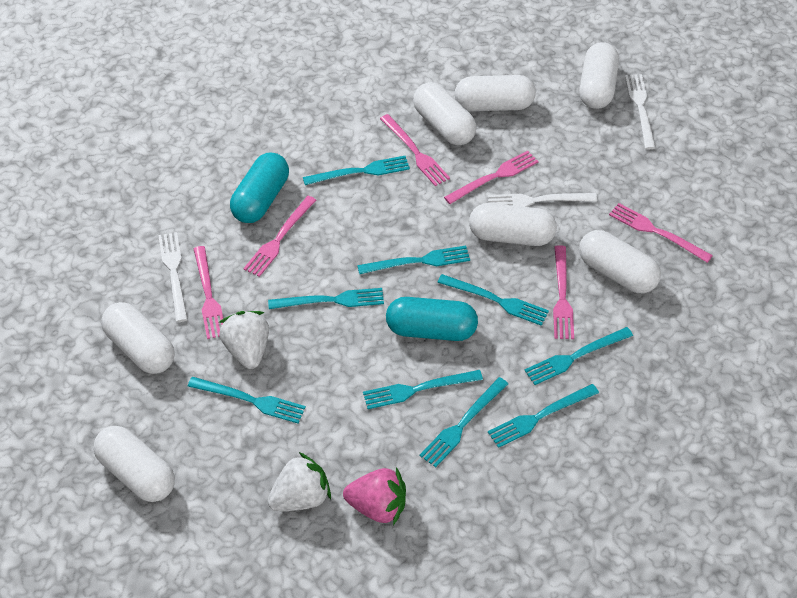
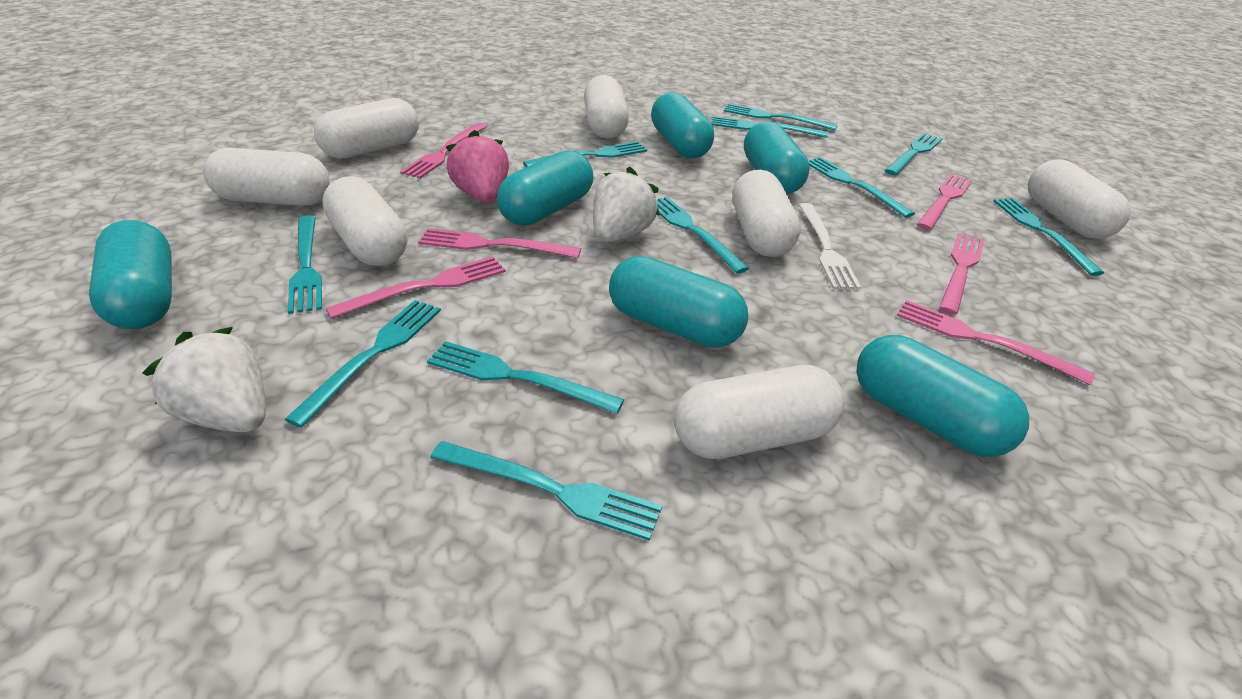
turquoise capsule: 2 -> 6
turquoise fork: 9 -> 11
white fork: 3 -> 1

